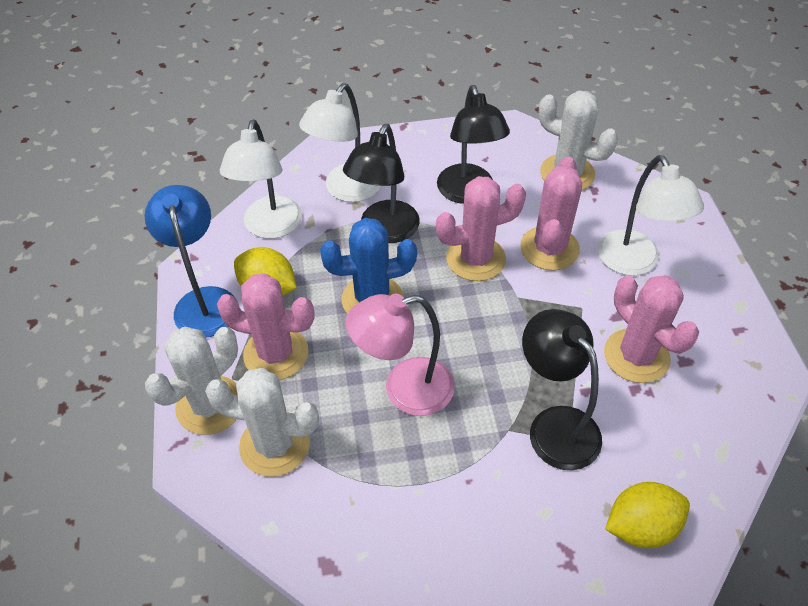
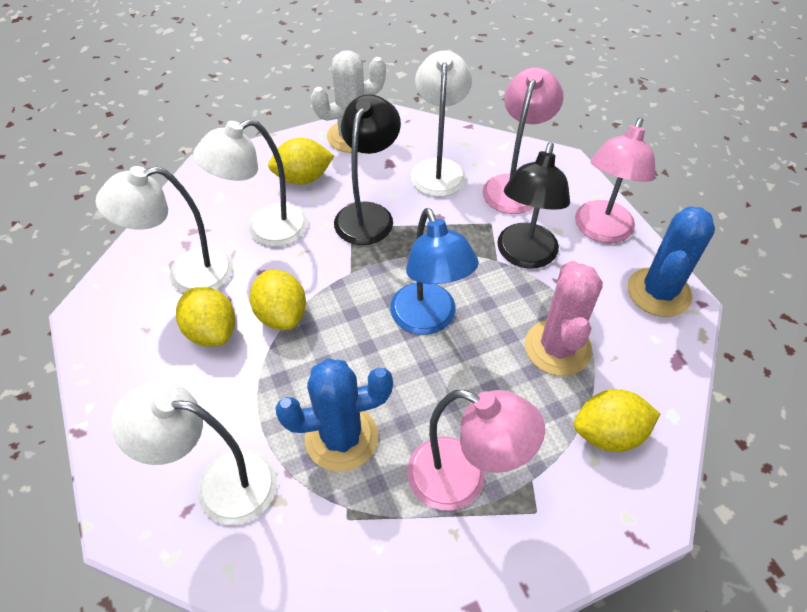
black lamp: 3 -> 2
blue cactus: 1 -> 2
pink cactus: 4 -> 1
pink lamp: 1 -> 3
white cactus: 3 -> 1
white lamp: 3 -> 4
yellow lemon: 2 -> 4

